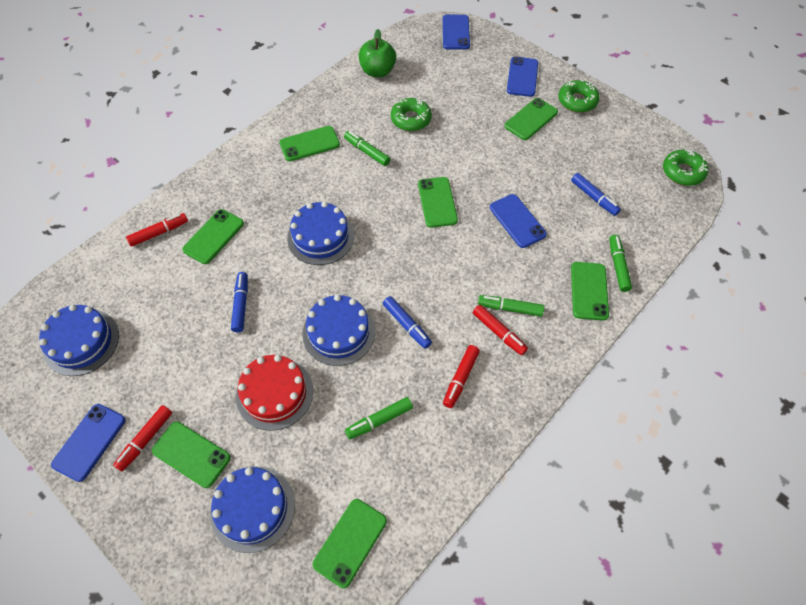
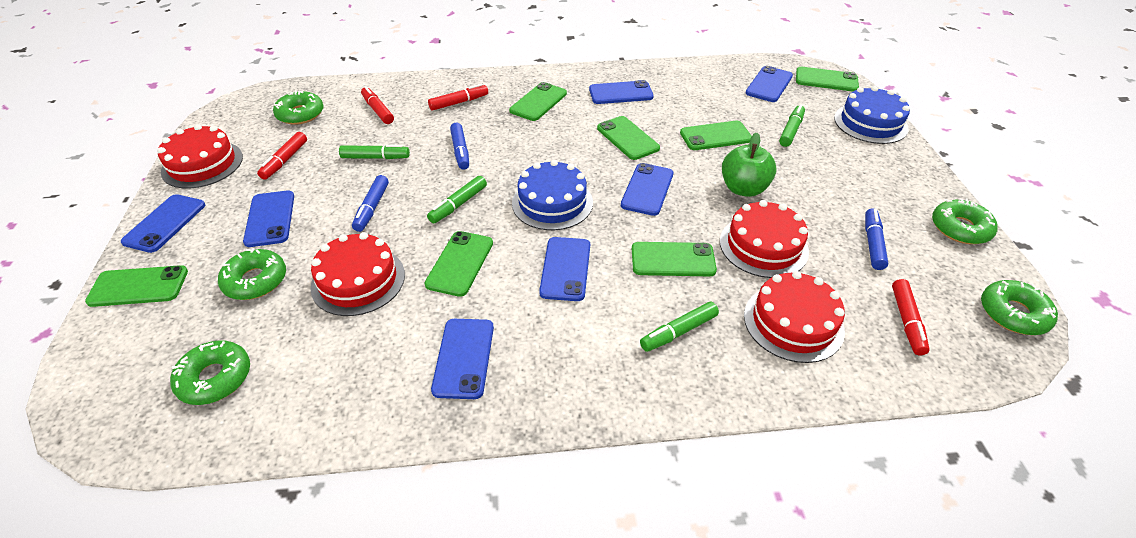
blue cake: 4 -> 2
blue phone: 4 -> 7
green donut: 3 -> 5
red cake: 1 -> 4

